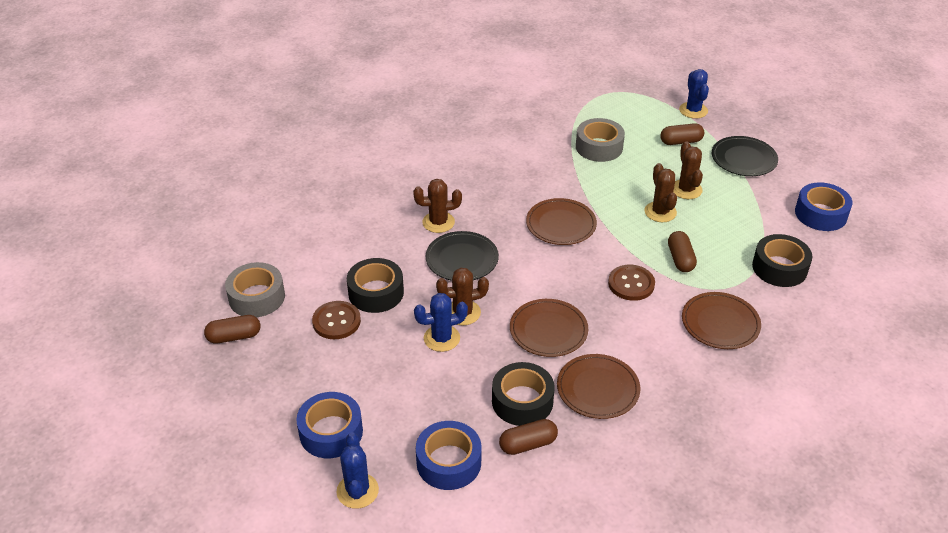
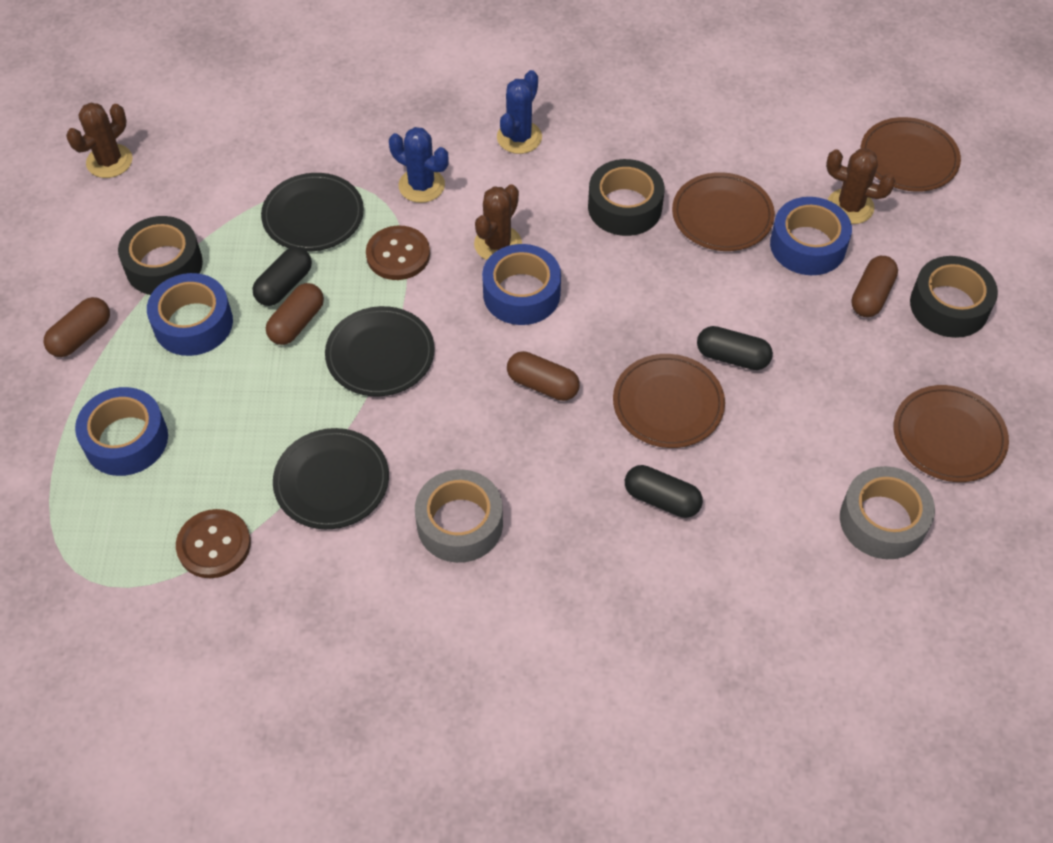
black capsule: 0 -> 3
black plate: 2 -> 3
blue cactus: 3 -> 2
blue tape: 3 -> 4
brown cactus: 4 -> 3

